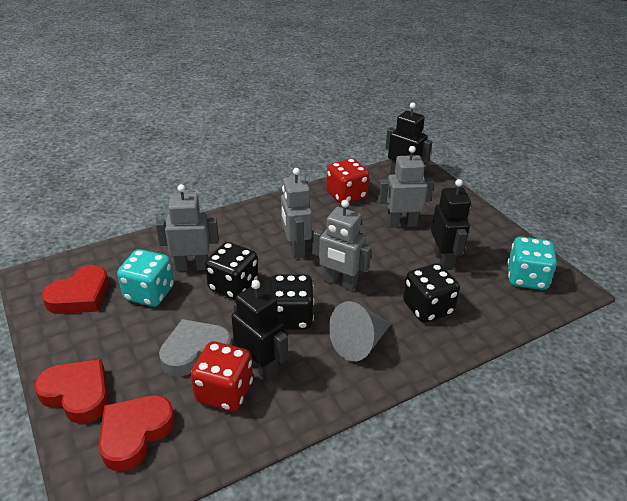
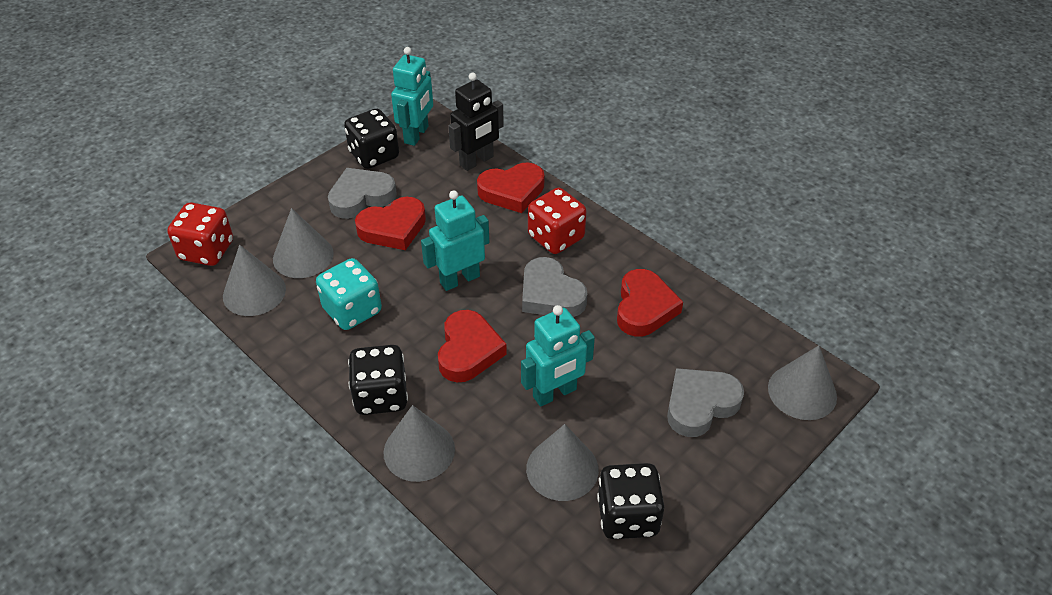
black robot: 3 -> 1
grey cone: 1 -> 5
grey heart: 1 -> 3
grey robot: 4 -> 0
red heart: 3 -> 4
turquoise dice: 2 -> 1
turquoise robot: 0 -> 3

